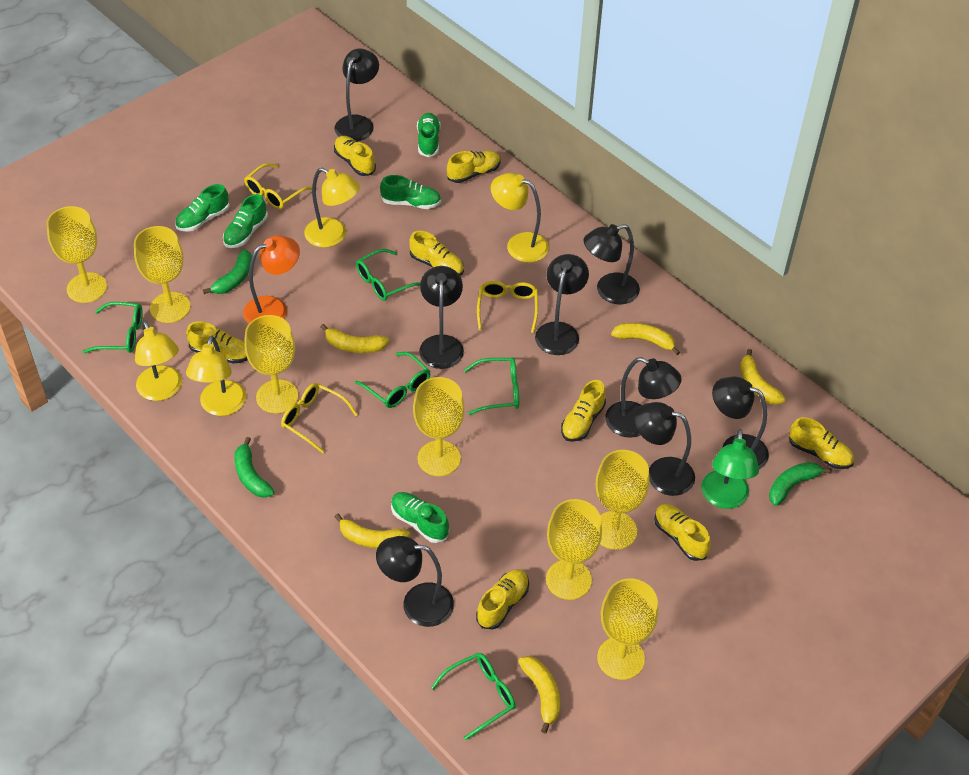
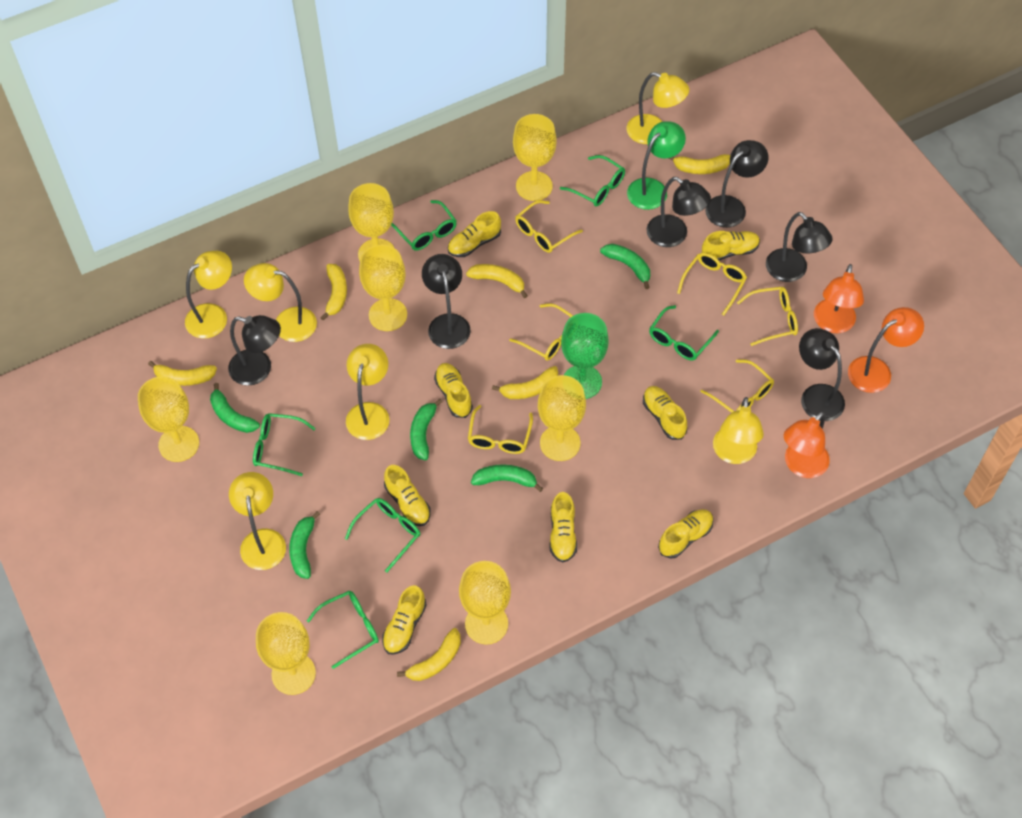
black lamp: 8 -> 6
green banana: 3 -> 5
green glasses: 5 -> 6
green goblet: 0 -> 1
green shoe: 5 -> 0
orange lamp: 1 -> 3
yellow banana: 5 -> 6
yellow glasses: 3 -> 6
yellow lamp: 4 -> 6

